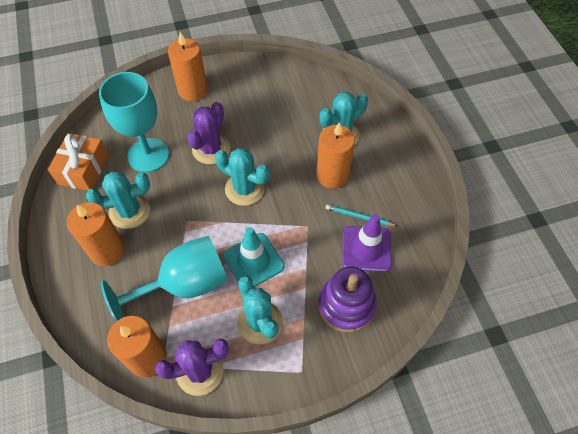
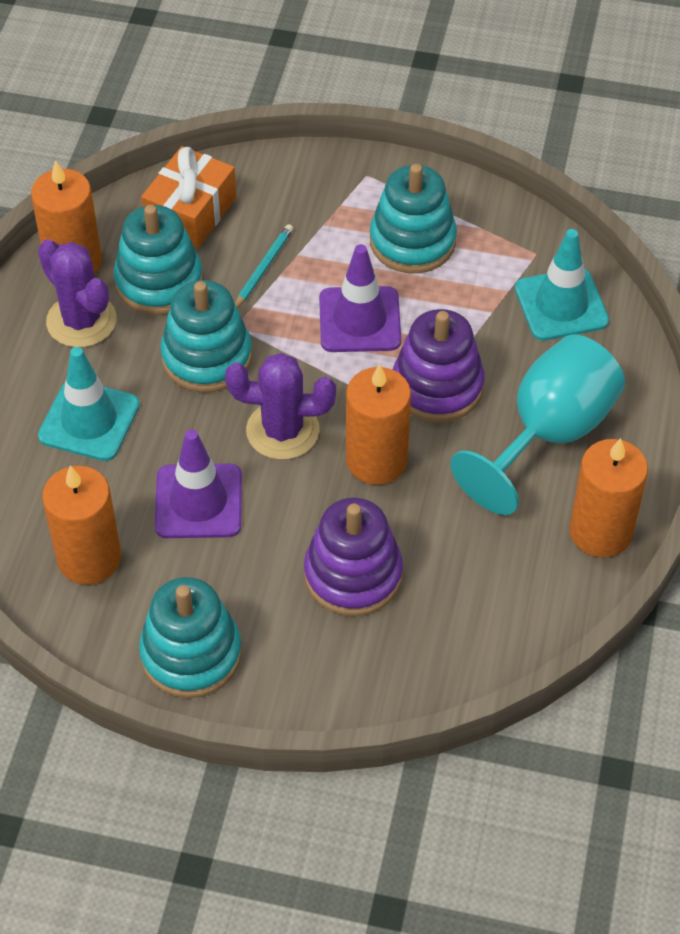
purple stacking toy: 1 -> 2
purple traffic cone: 1 -> 2
turquoise cactus: 4 -> 0
turquoise goblet: 2 -> 1
turquoise stacking toy: 0 -> 4
turquoise traffic cone: 1 -> 2

